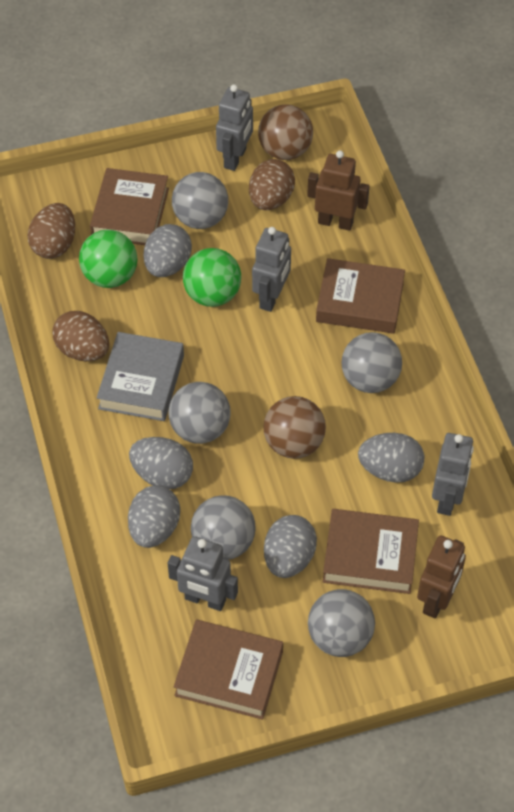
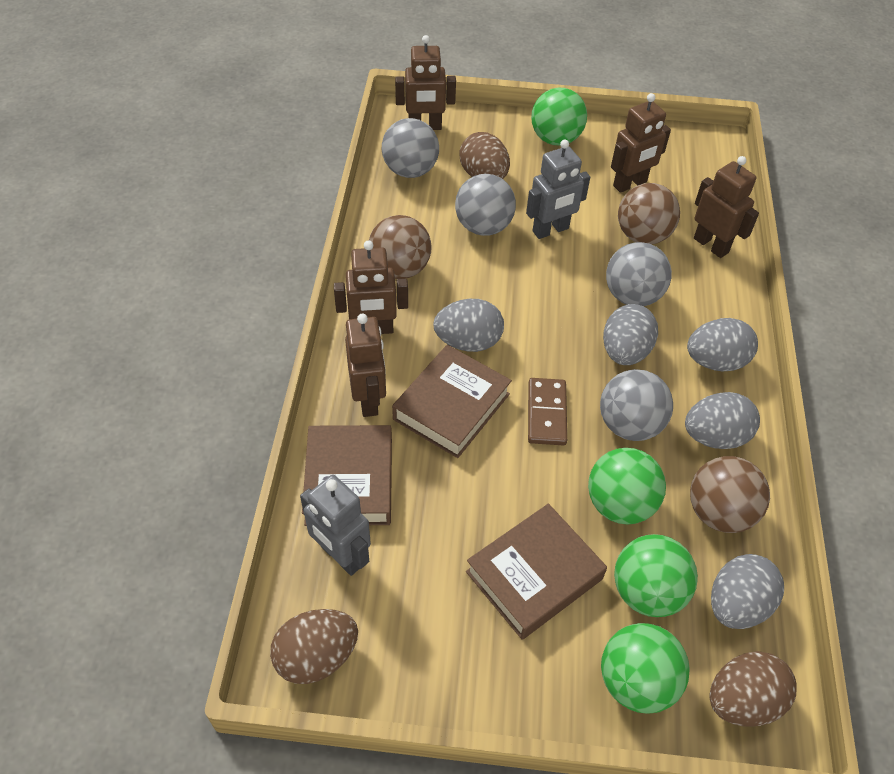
brown ball: 2 -> 3
brown book: 4 -> 3
brown domino: 0 -> 1
brown robot: 2 -> 5
green ball: 2 -> 4
grey ball: 5 -> 4
grey book: 1 -> 0
grey robot: 4 -> 2

